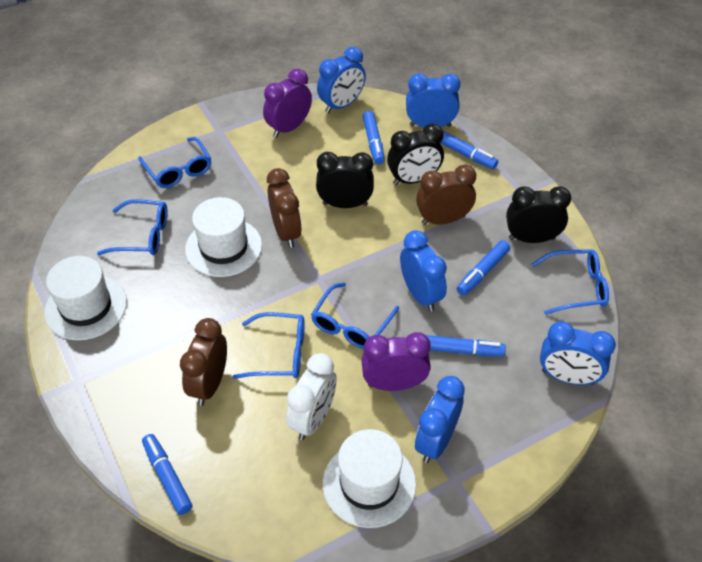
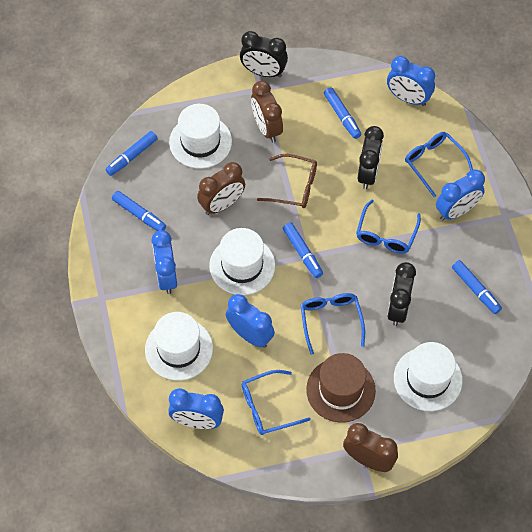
blue glasses: 5 -> 4
brown glasses: 0 -> 1
brown hat: 0 -> 1
purple clock: 2 -> 0
white clock: 1 -> 0
white hat: 3 -> 4

